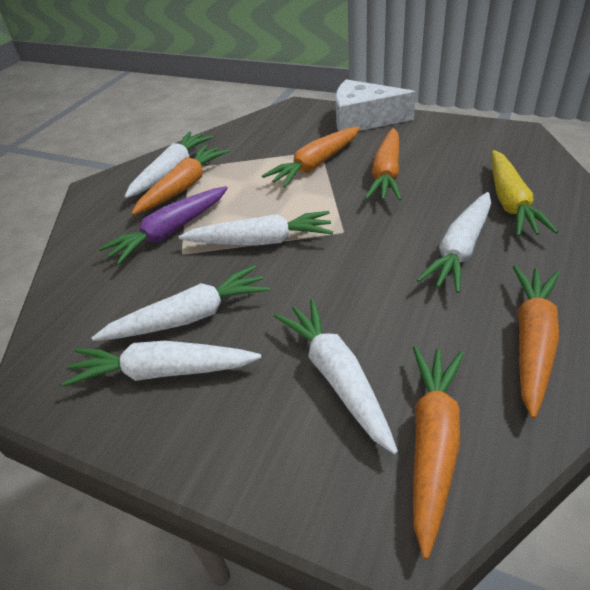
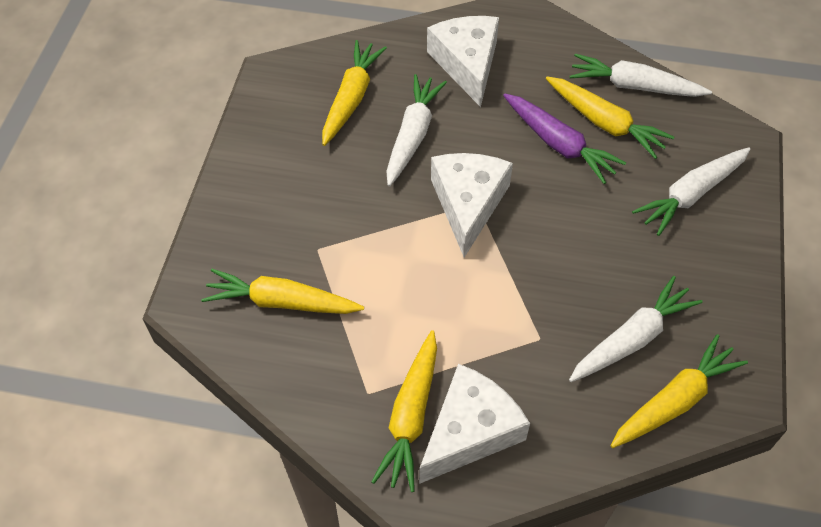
orange carrot: 5 -> 0
white carrot: 6 -> 4
white cheese: 1 -> 3
yellow carrot: 1 -> 5

